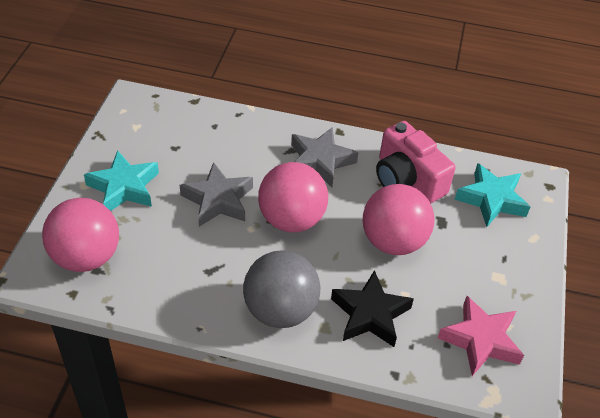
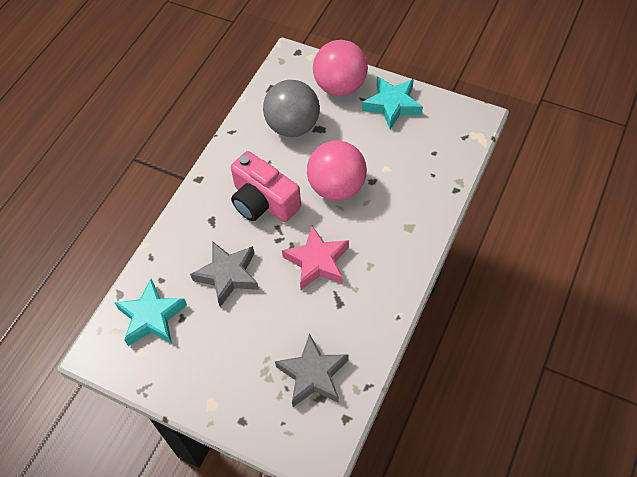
black star: 1 -> 0
pink ball: 3 -> 2

